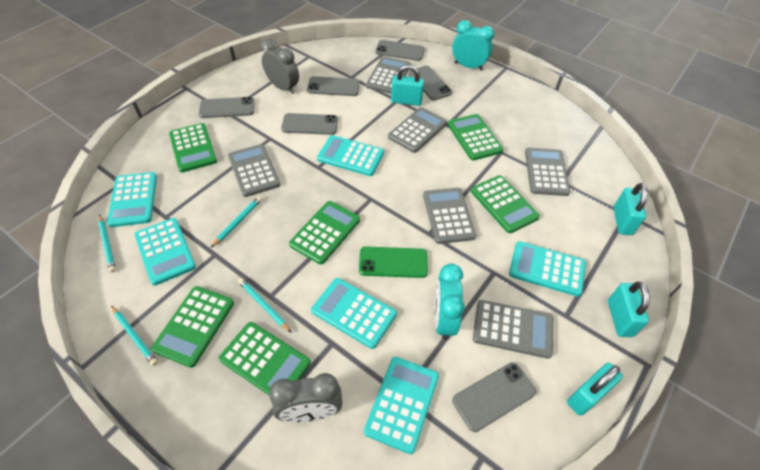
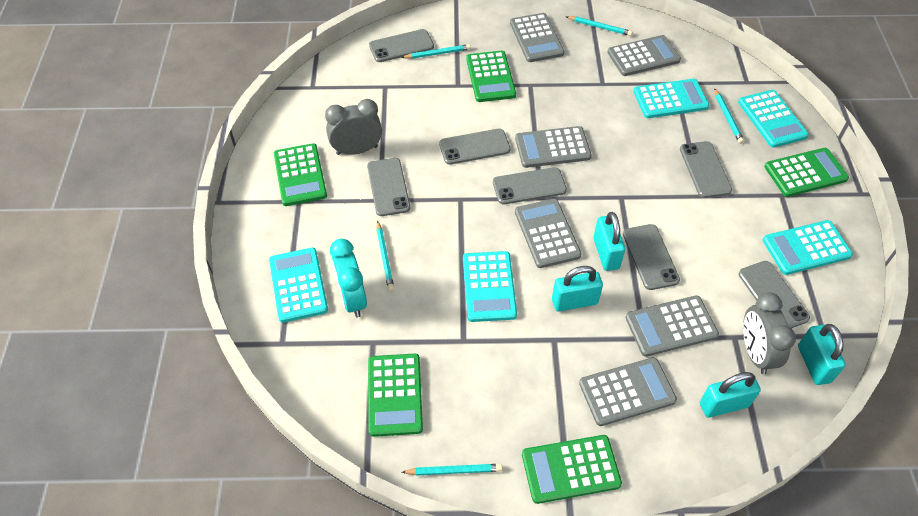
green calculator: 6 -> 5
green phone: 1 -> 0
grey phone: 6 -> 7
turquoise calculator: 6 -> 5
turquoise clock: 2 -> 1
turquoise pencil: 4 -> 5

